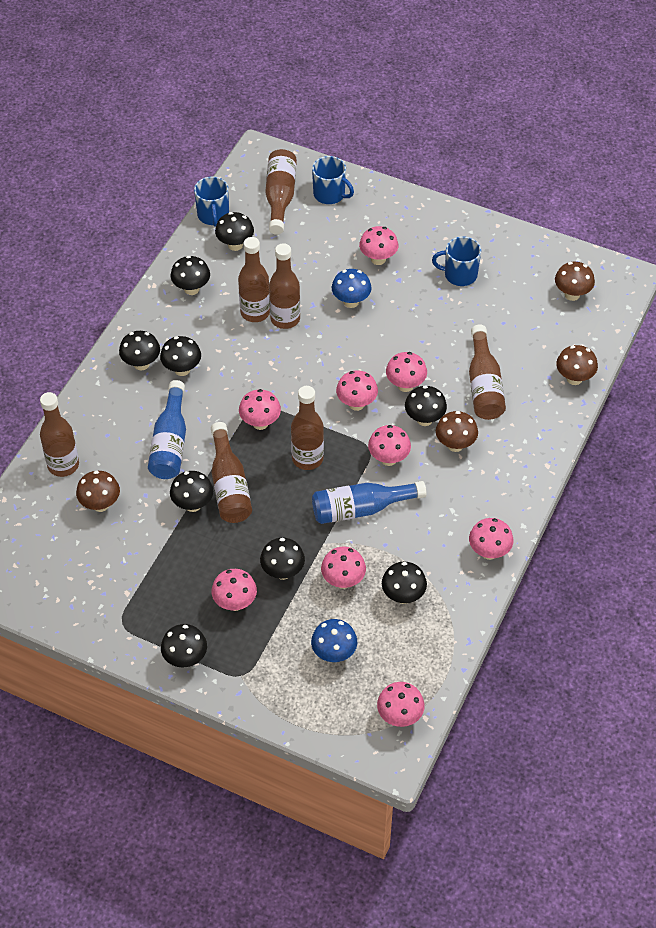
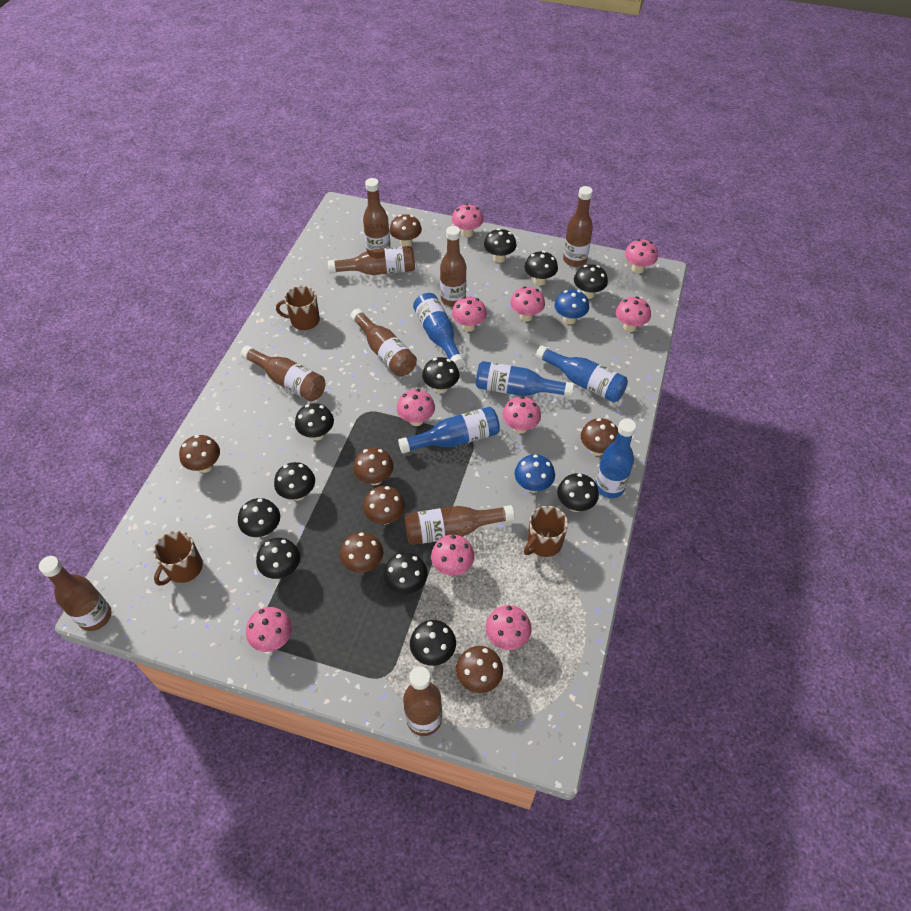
black mushroom: 9 -> 11
blue bottle: 2 -> 5
blue mug: 3 -> 0
brown bottle: 7 -> 9
brown mug: 0 -> 3
brown mushroom: 4 -> 7
pink mushroom: 9 -> 10

